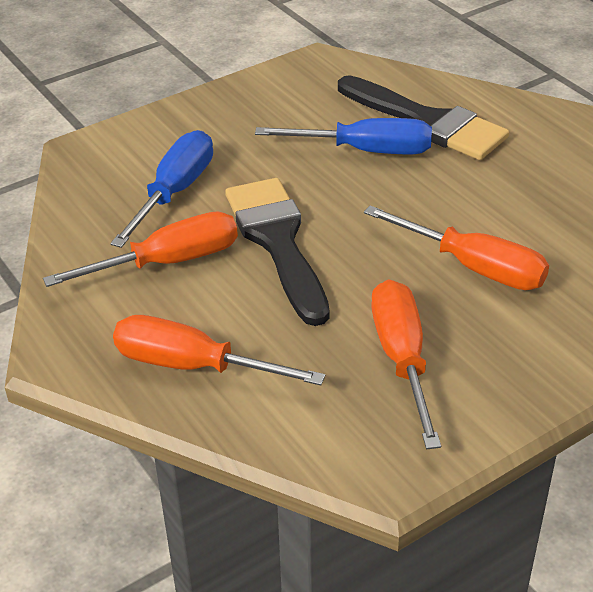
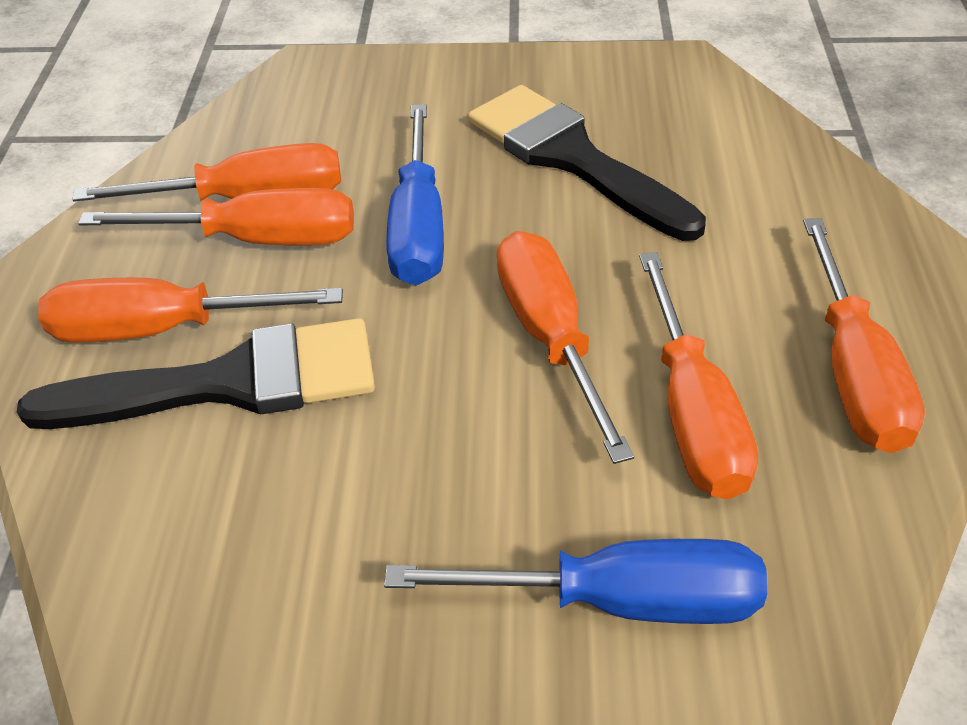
orange screwdriver: 4 -> 6

